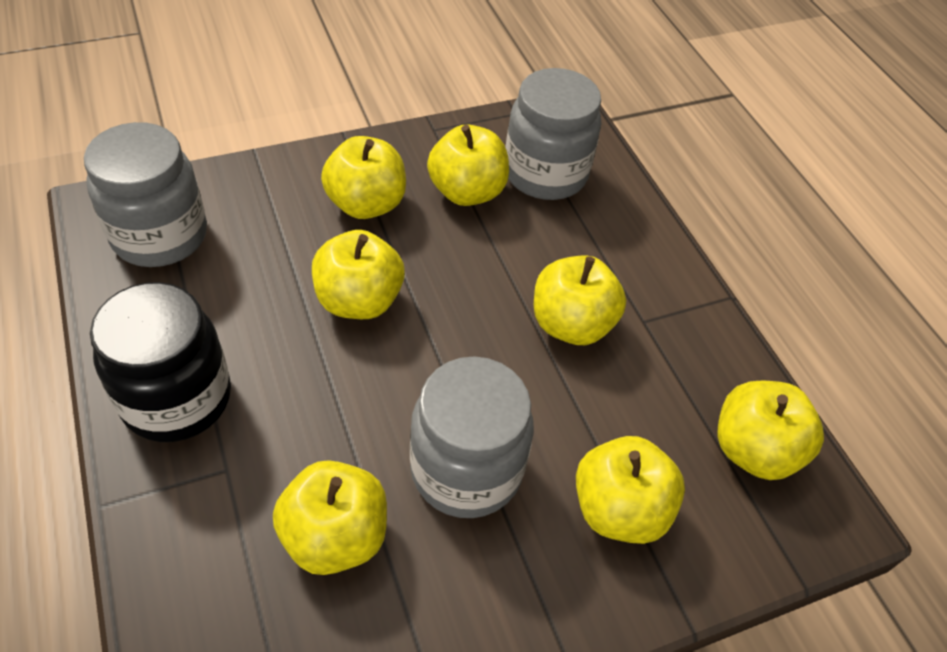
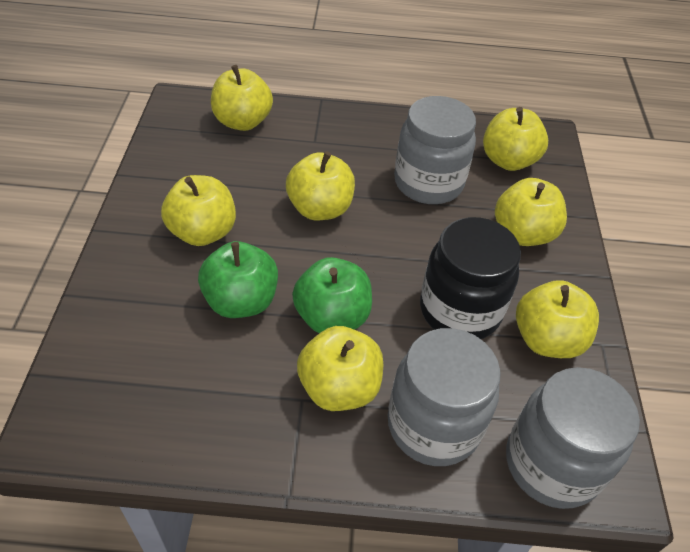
green apple: 0 -> 2

